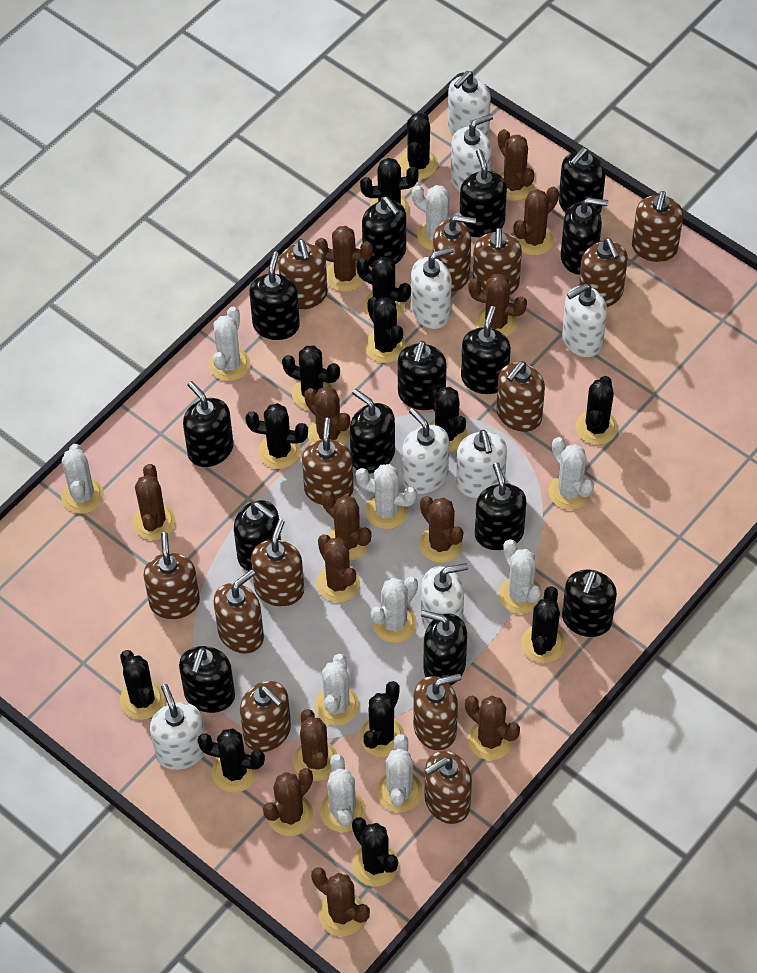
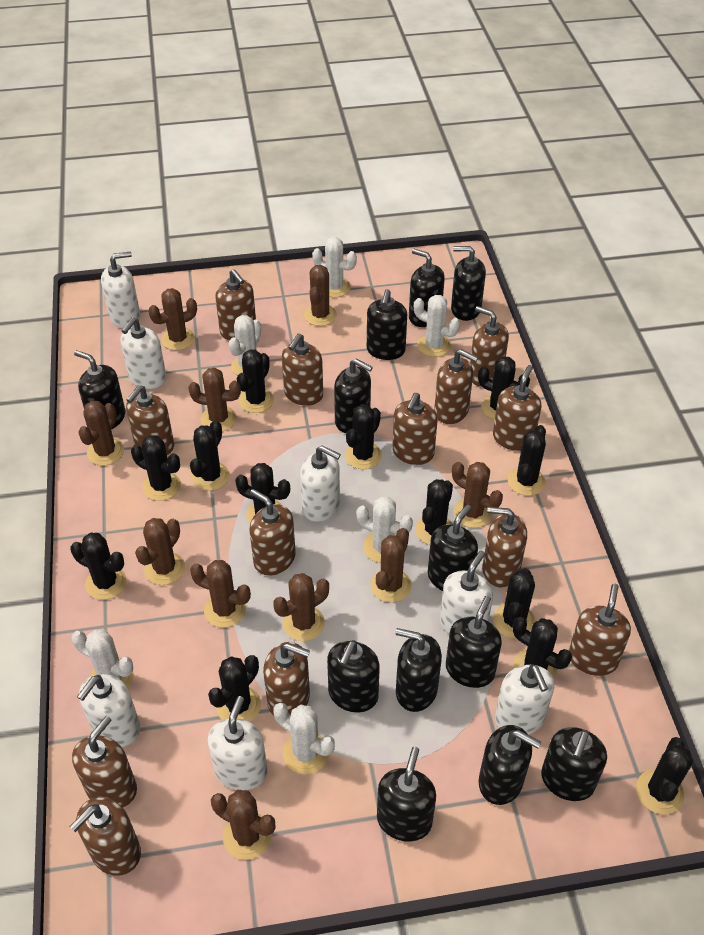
black soap dispenser: 14 -> 12
brown cactus: 13 -> 10
white cactus: 10 -> 6
white soap dispenser: 8 -> 7

